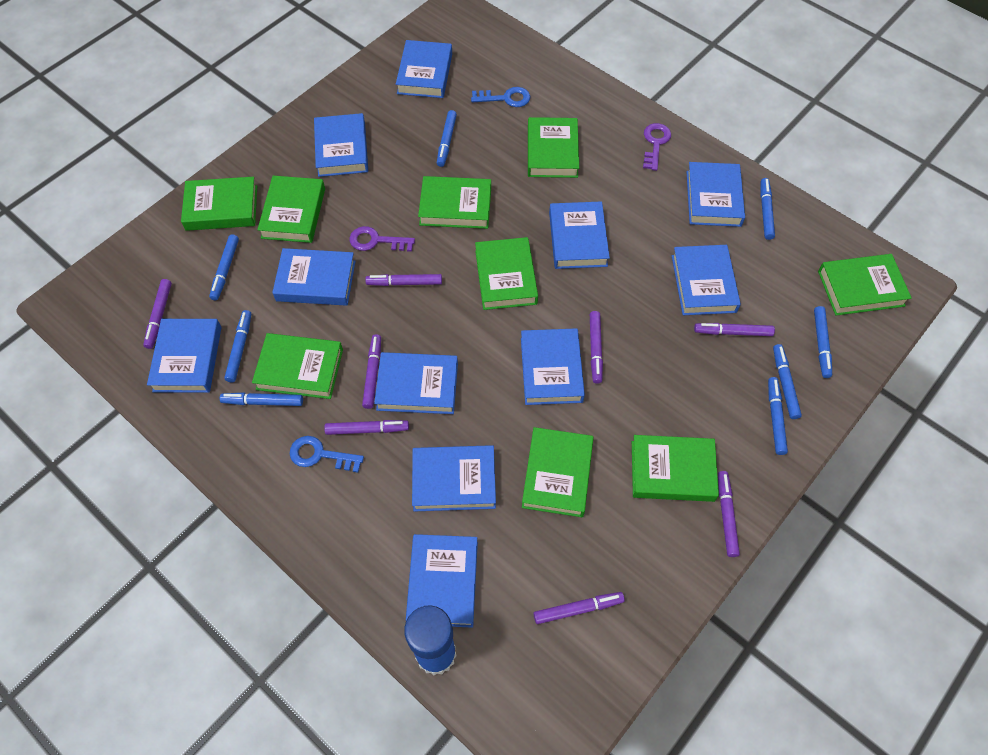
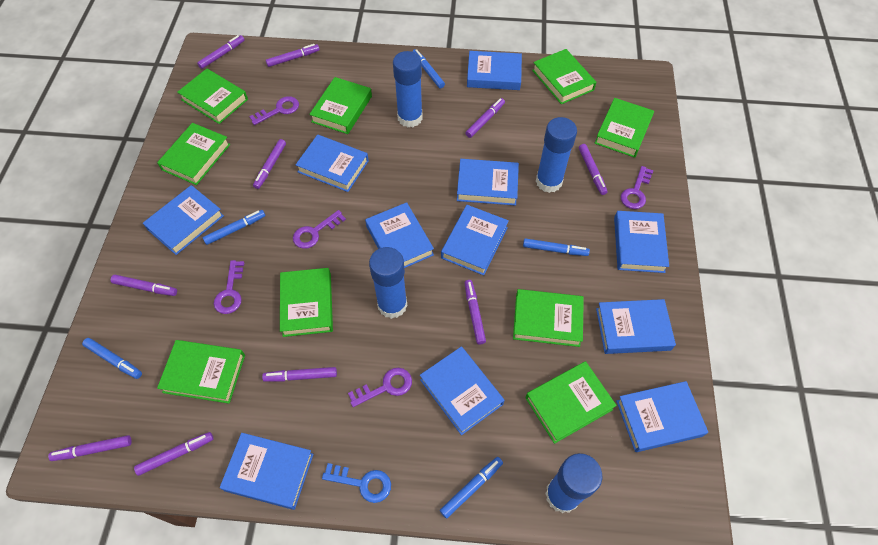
blue glue stick: 1 -> 4
blue key: 2 -> 1
blue marker: 8 -> 5
purple key: 2 -> 5
purple marker: 8 -> 10

